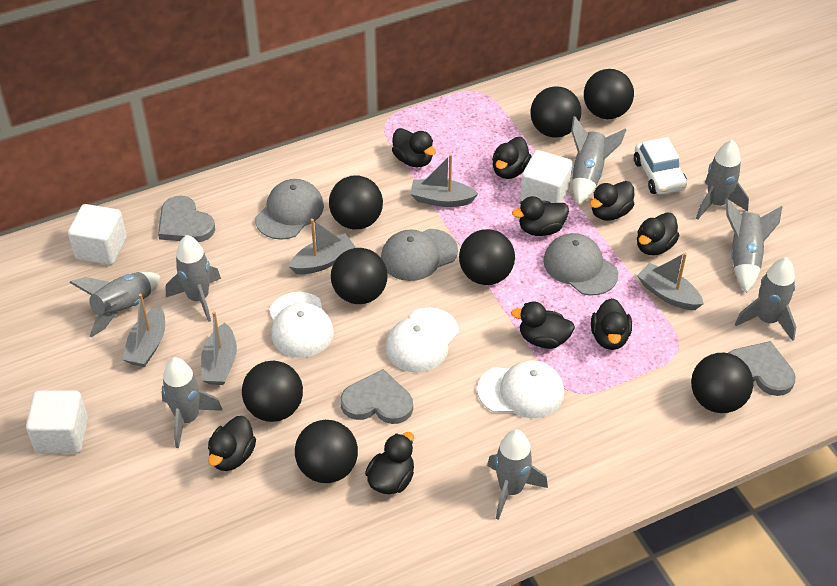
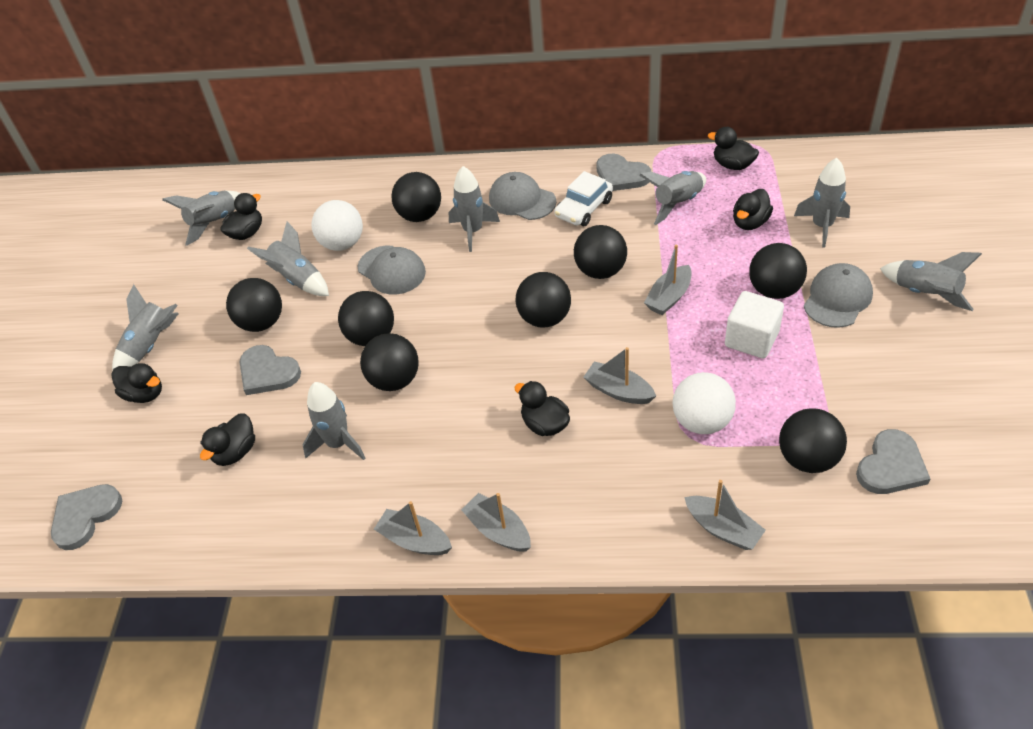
black duck: 9 -> 6
grey heart: 3 -> 4
white ball: 0 -> 2
white cap: 3 -> 0
white cube: 3 -> 1

